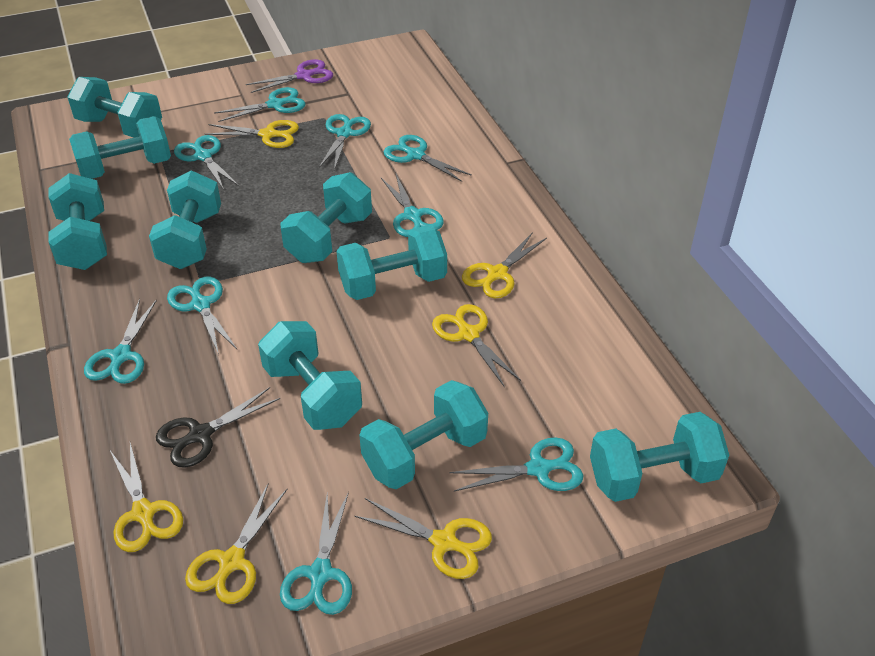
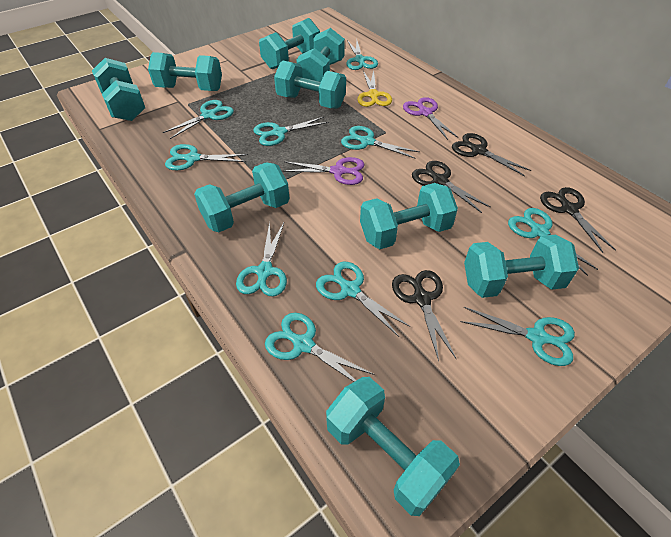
black scissors: 1 -> 4
purple scissors: 1 -> 2
turquoise scissors: 9 -> 10
yellow scissors: 6 -> 1

